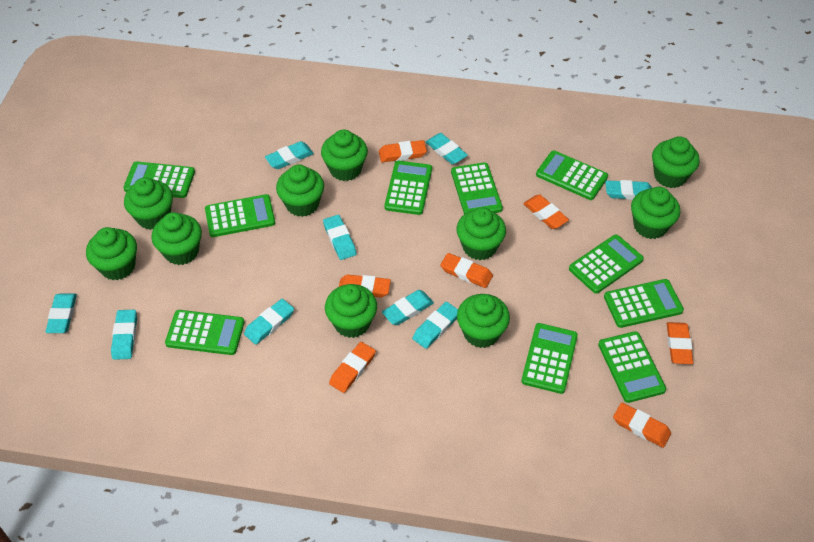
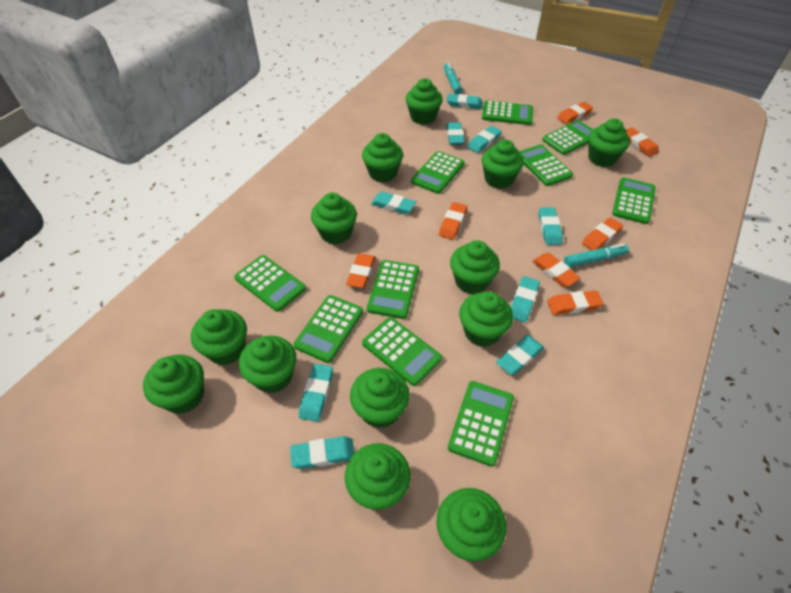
green cupcake: 10 -> 13
turquoise marker: 0 -> 2

